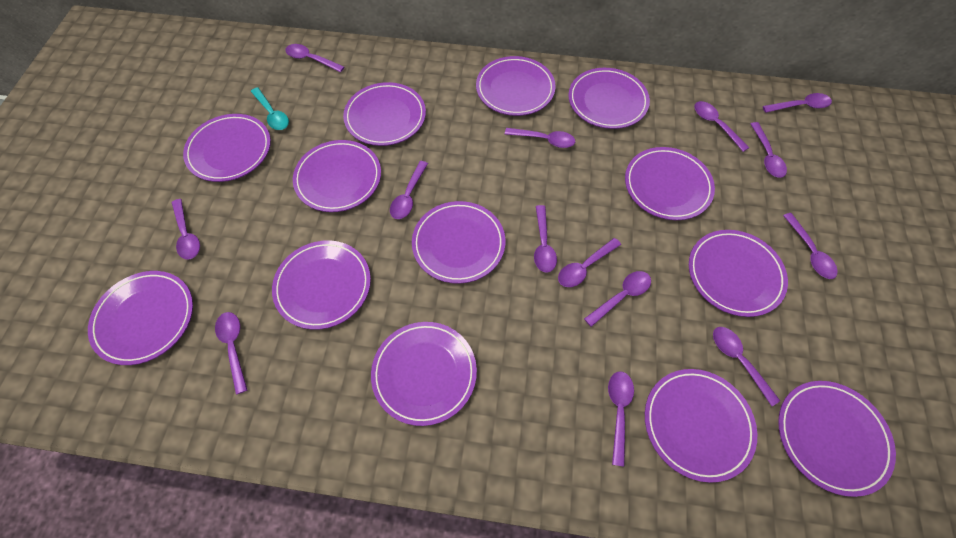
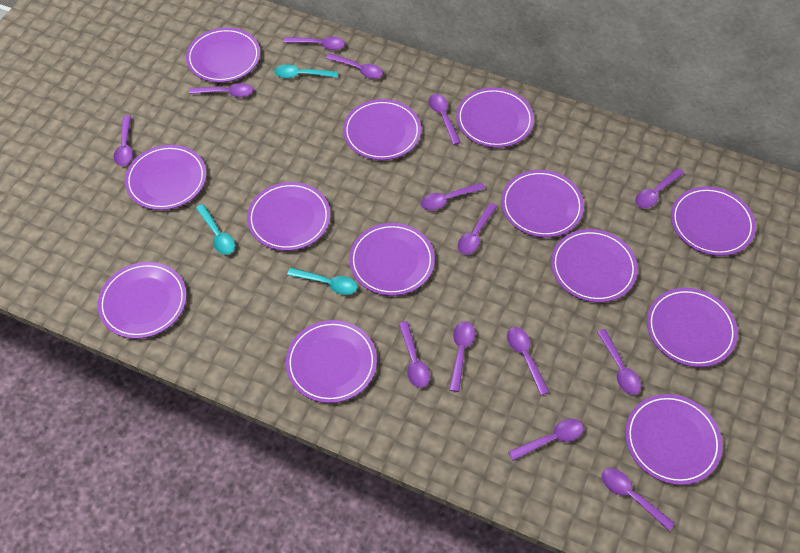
turquoise spoon: 1 -> 3

